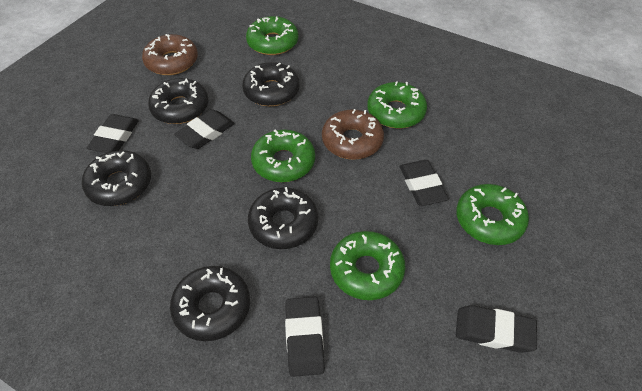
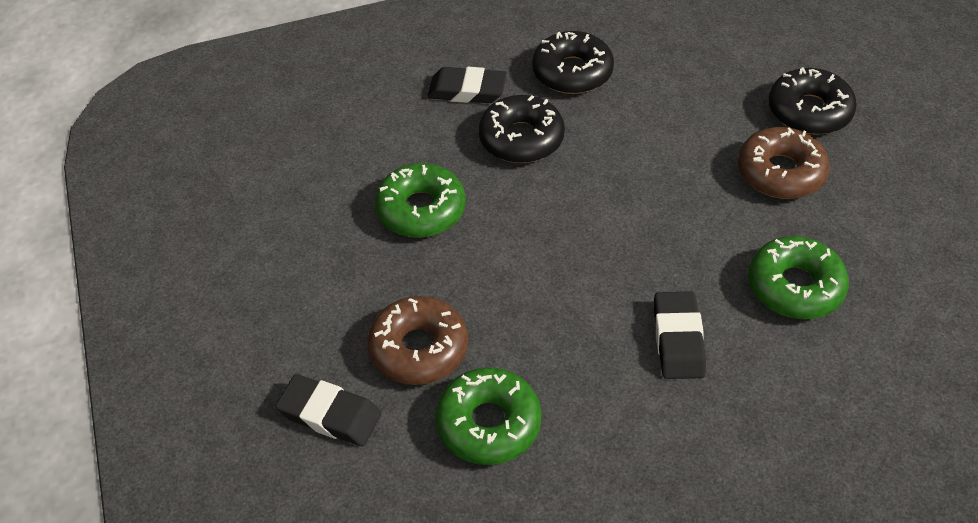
black donut: 5 -> 3
black eraser: 5 -> 3
green donut: 5 -> 3

